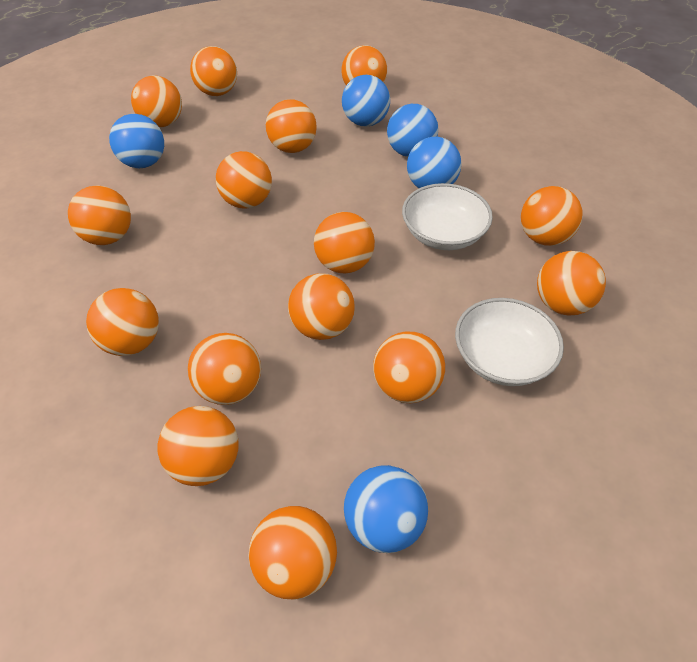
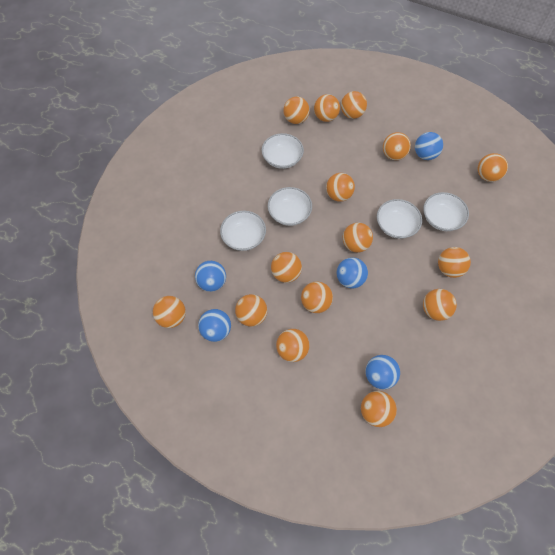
white bowl: 2 -> 5

